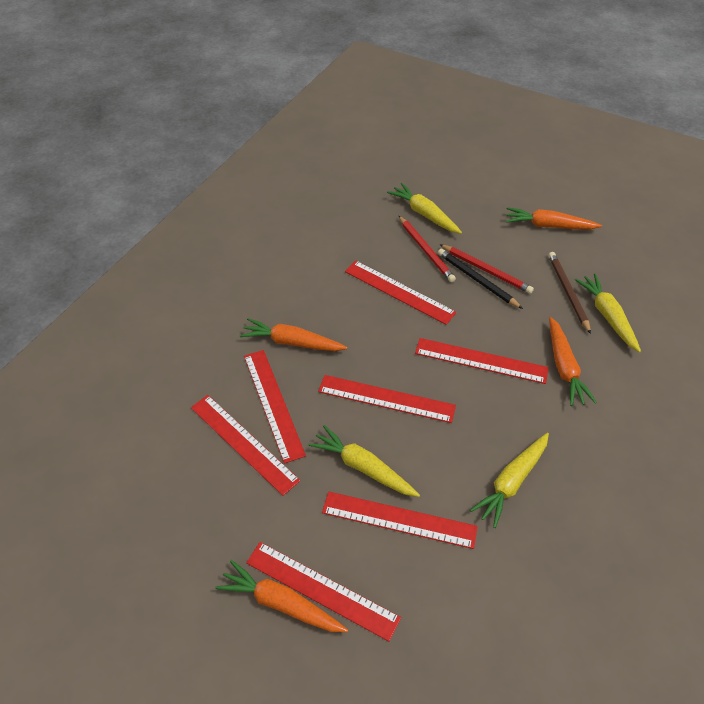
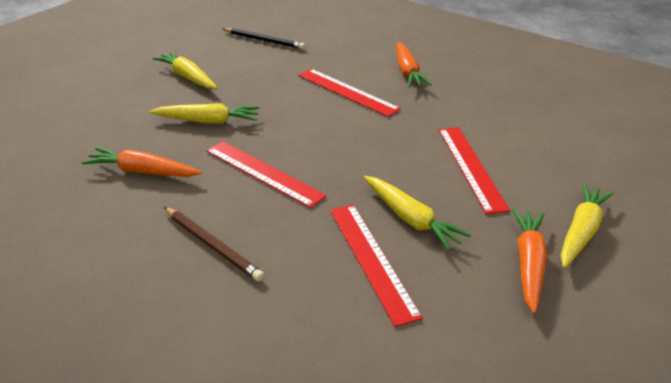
orange carrot: 4 -> 3
red pencil: 2 -> 0
red ruler: 7 -> 4

